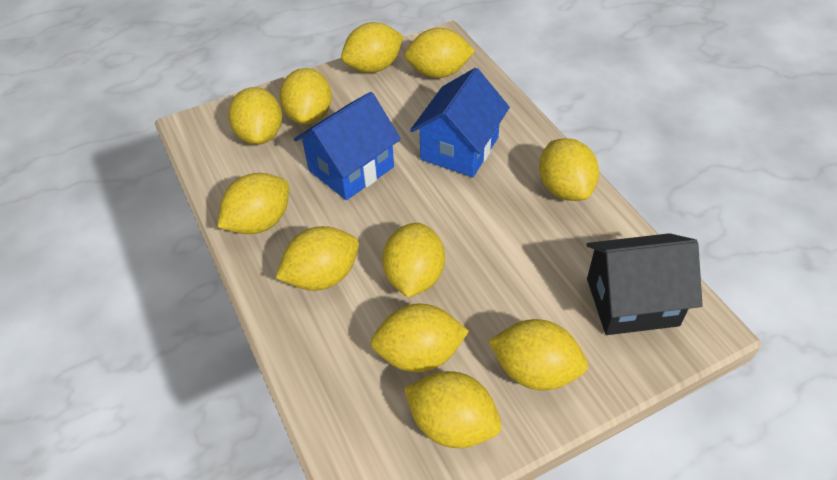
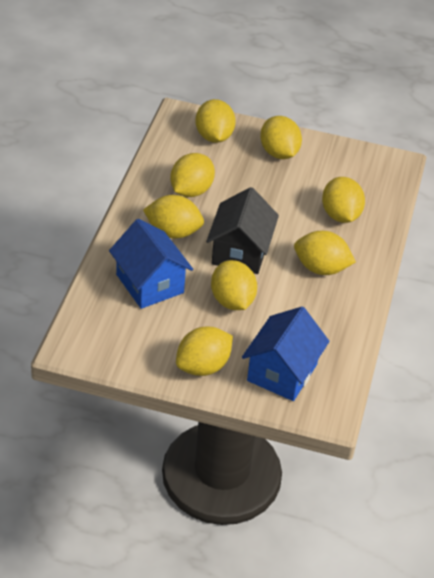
yellow lemon: 11 -> 8

